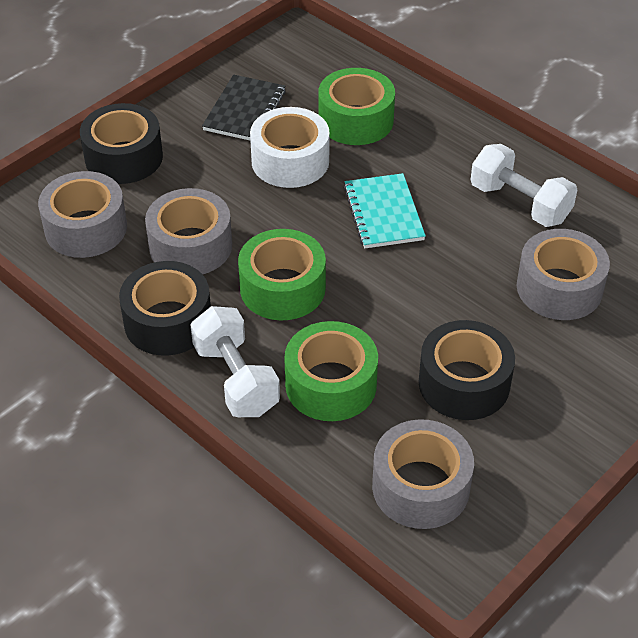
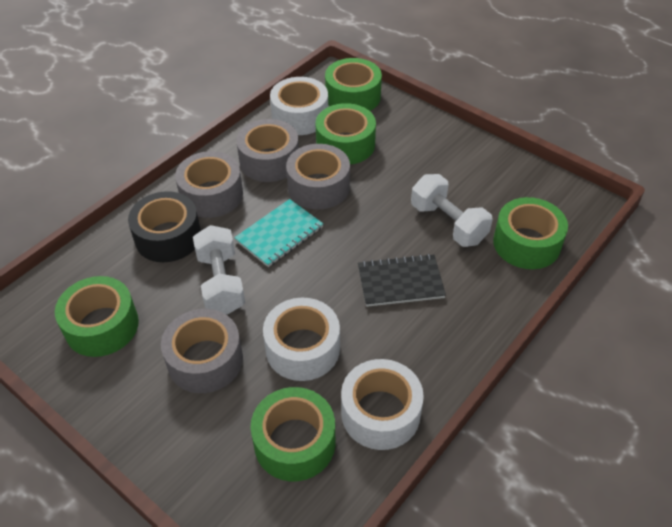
black tape: 3 -> 1
green tape: 3 -> 5
white tape: 1 -> 3

